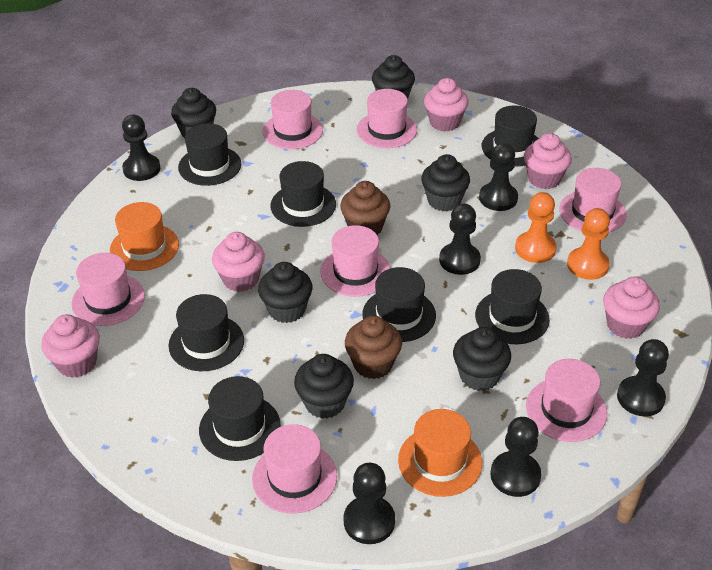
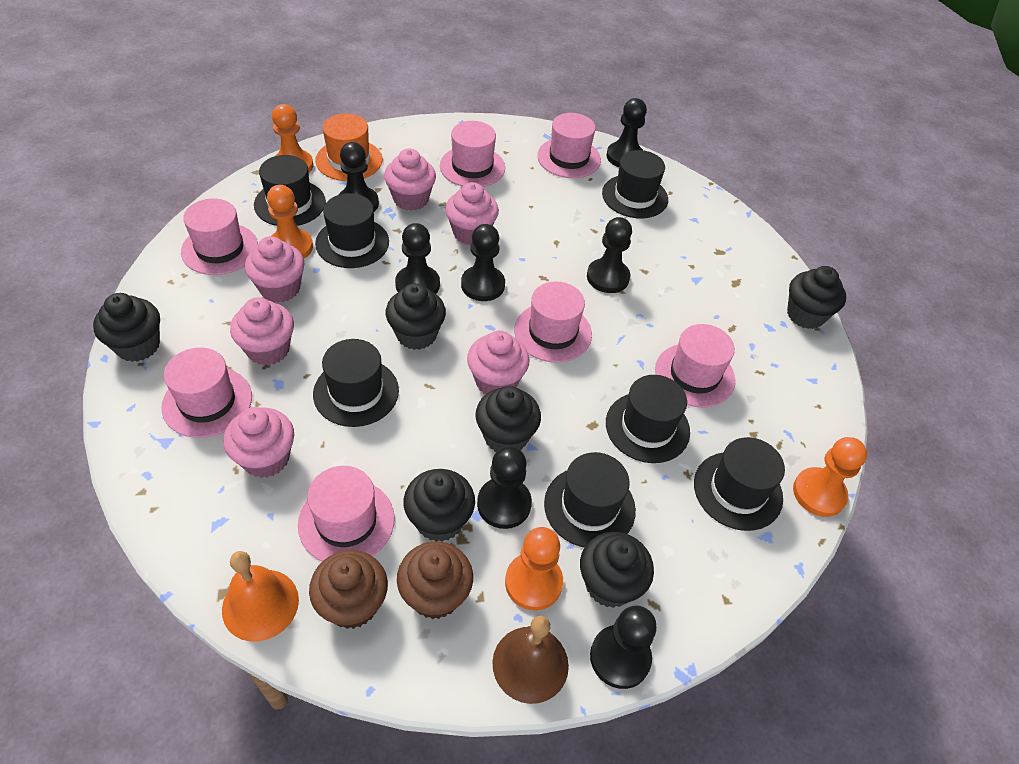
black pawn: 6 -> 7
brown bell: 0 -> 1
orange bell: 0 -> 1
orange hat: 2 -> 1
orange pawn: 2 -> 4
pink cupcake: 5 -> 6

